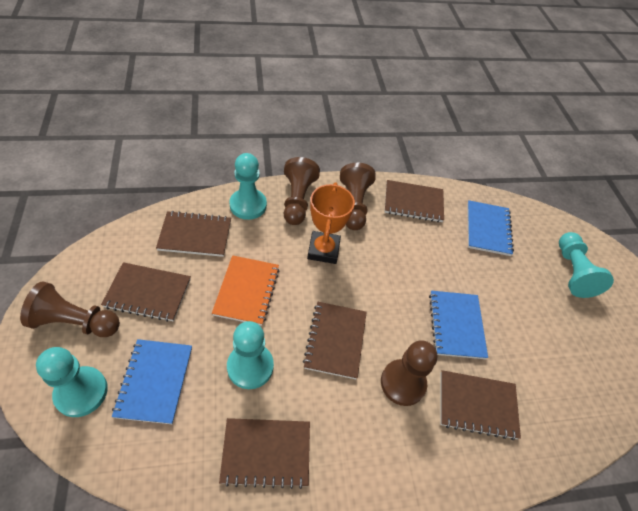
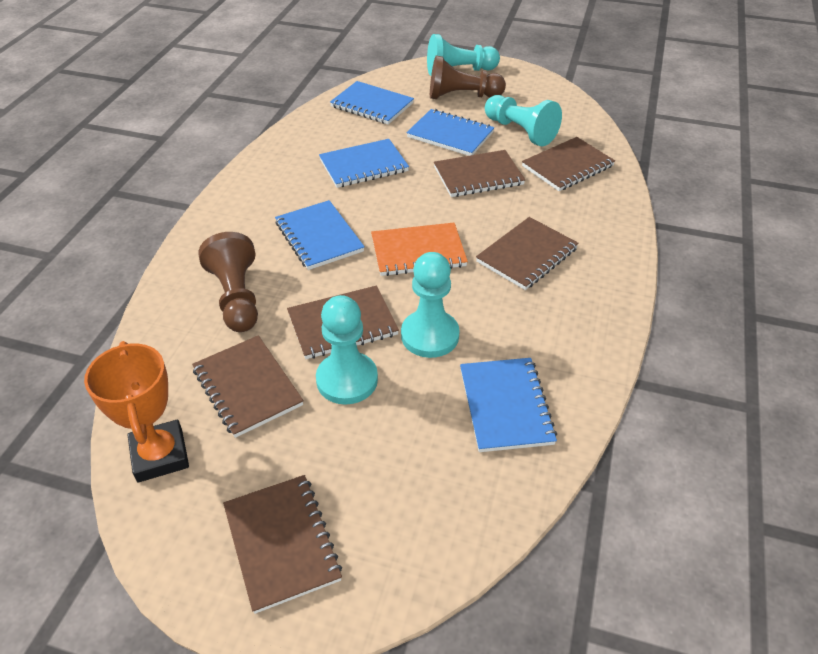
blue notebook: 3 -> 5
brown pawn: 4 -> 2

